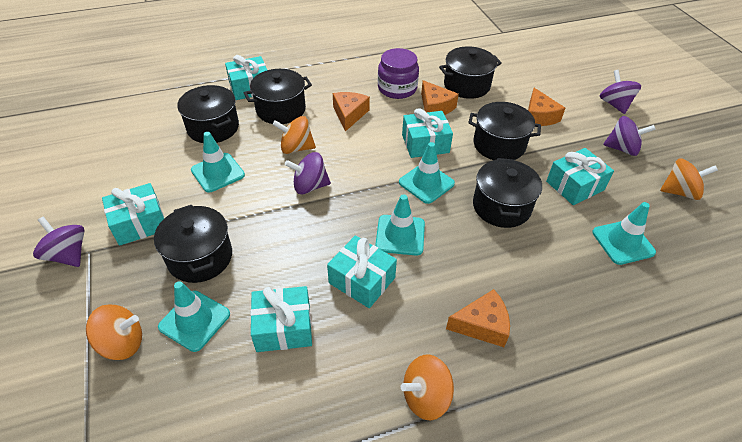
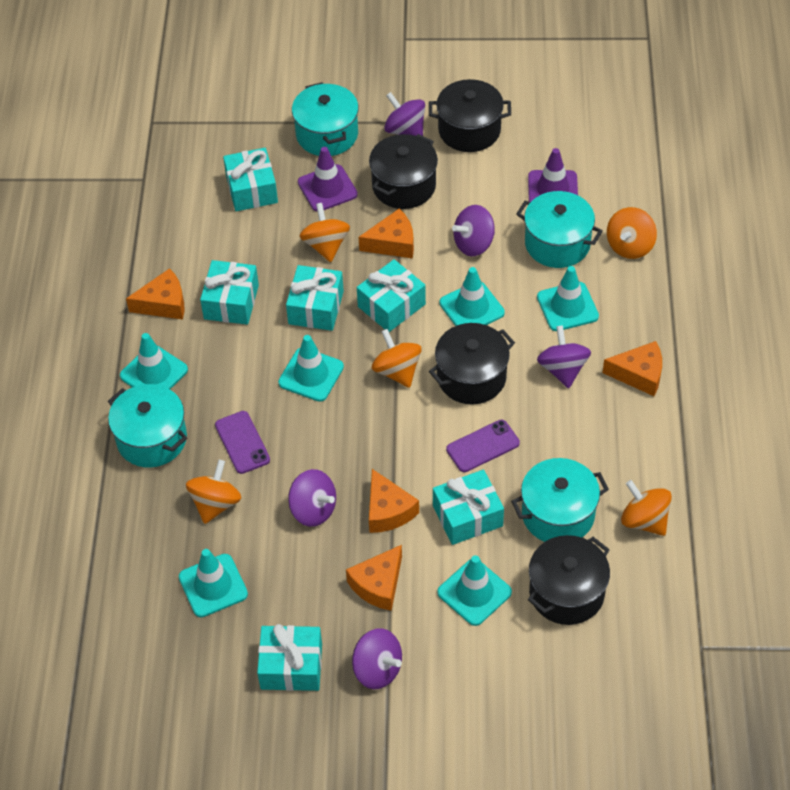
black pot: 6 -> 4
orange cheese: 4 -> 5
orange spinning top: 4 -> 5
purple jar: 1 -> 0
purple phone: 0 -> 2
purple spinning top: 4 -> 5
purple traffic cone: 0 -> 2
turquoise pot: 0 -> 4
turquoise traffic cone: 5 -> 6

